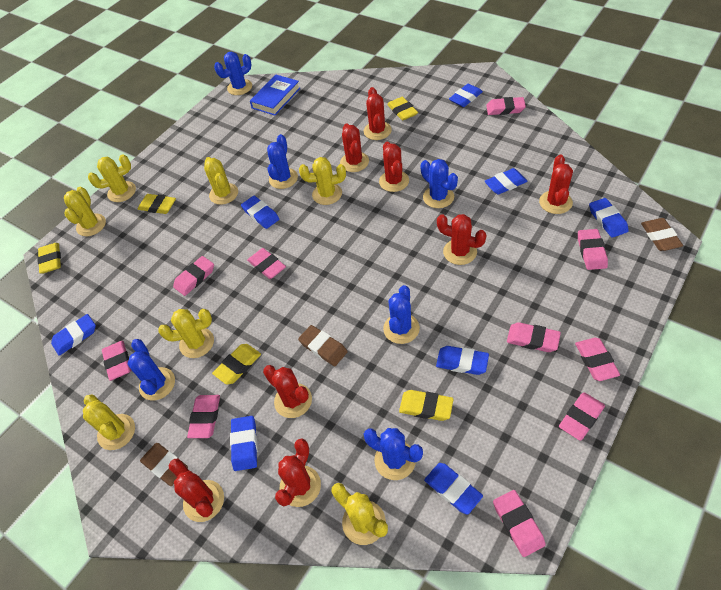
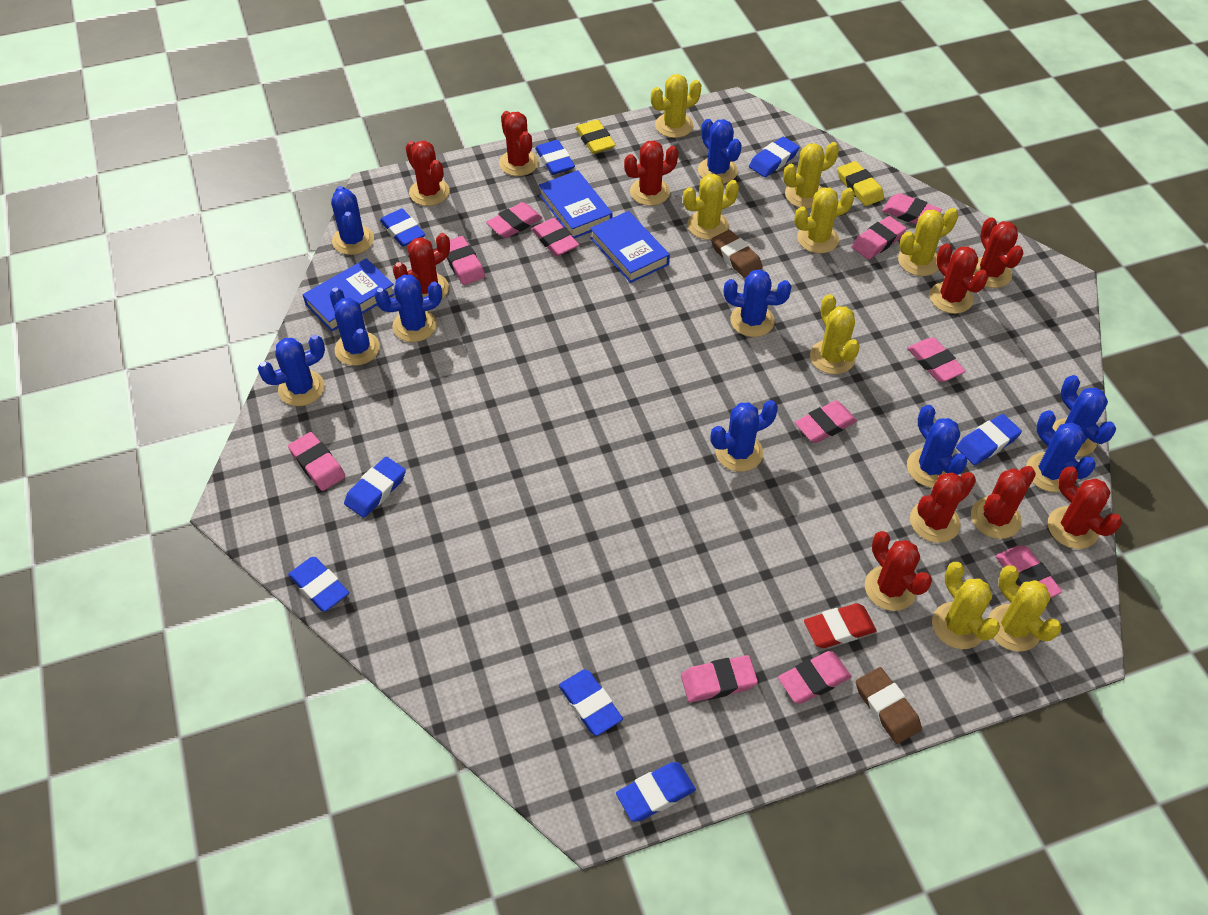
blue book: 1 -> 3
blue cactus: 6 -> 10
brown eraser: 3 -> 2
pink eraser: 10 -> 11
red cactus: 8 -> 10
red eraser: 0 -> 1
yellow cactus: 7 -> 8
yellow eraser: 5 -> 2

